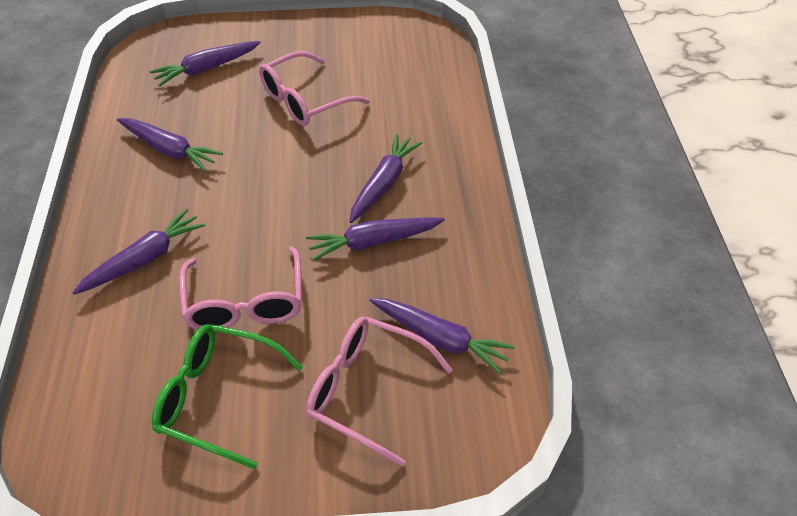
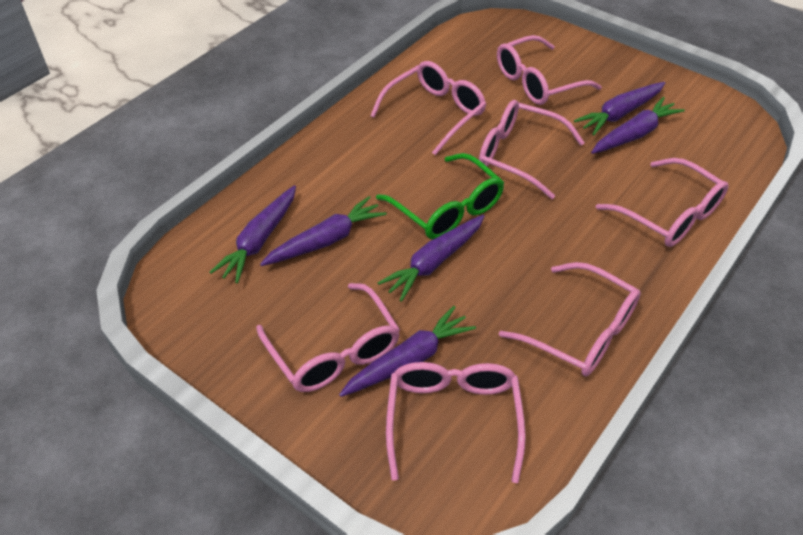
pink glasses: 3 -> 7

